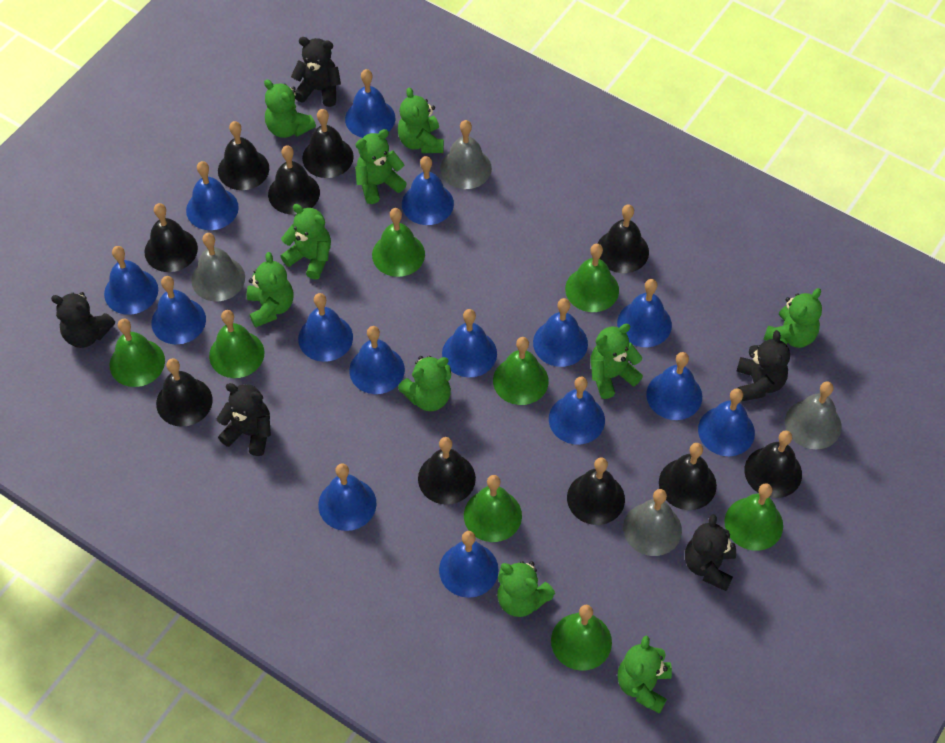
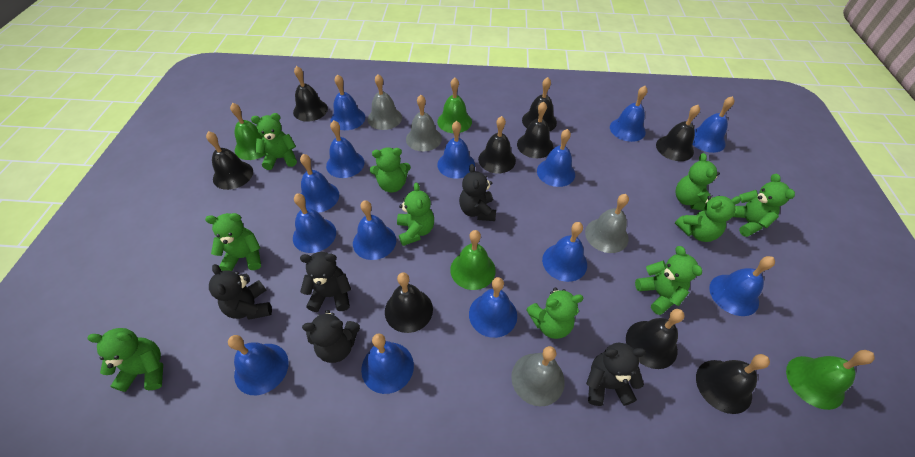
black bell: 10 -> 9
blue bell: 15 -> 14
green bell: 8 -> 4

